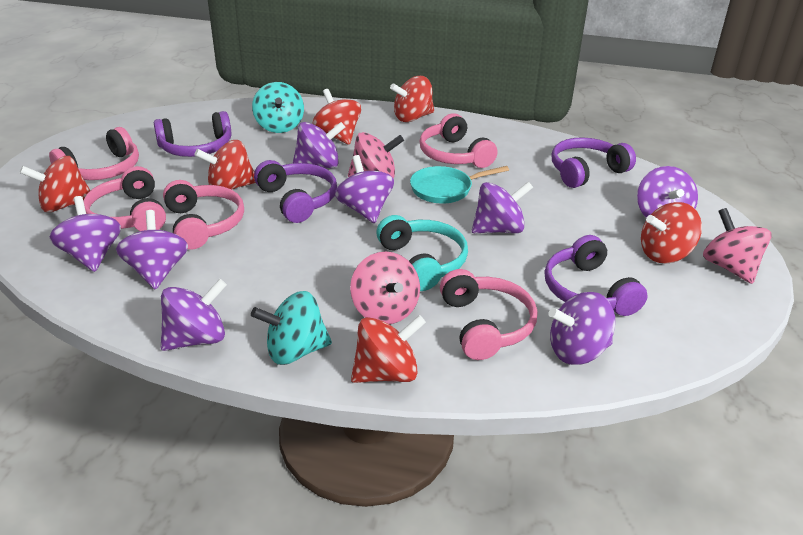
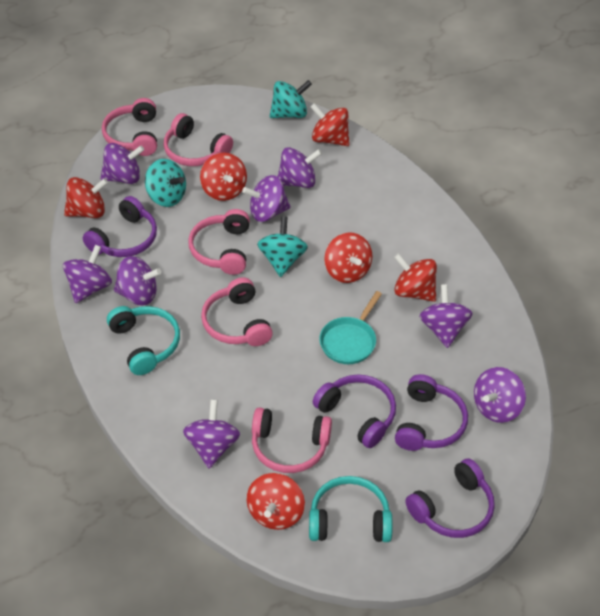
pink spinning top: 3 -> 0
turquoise headphones: 1 -> 2
turquoise spinning top: 2 -> 3

